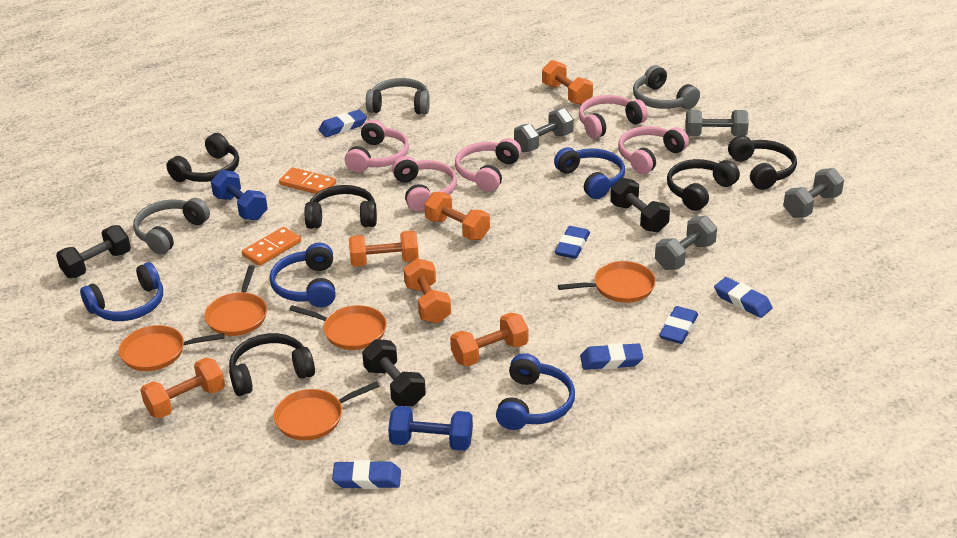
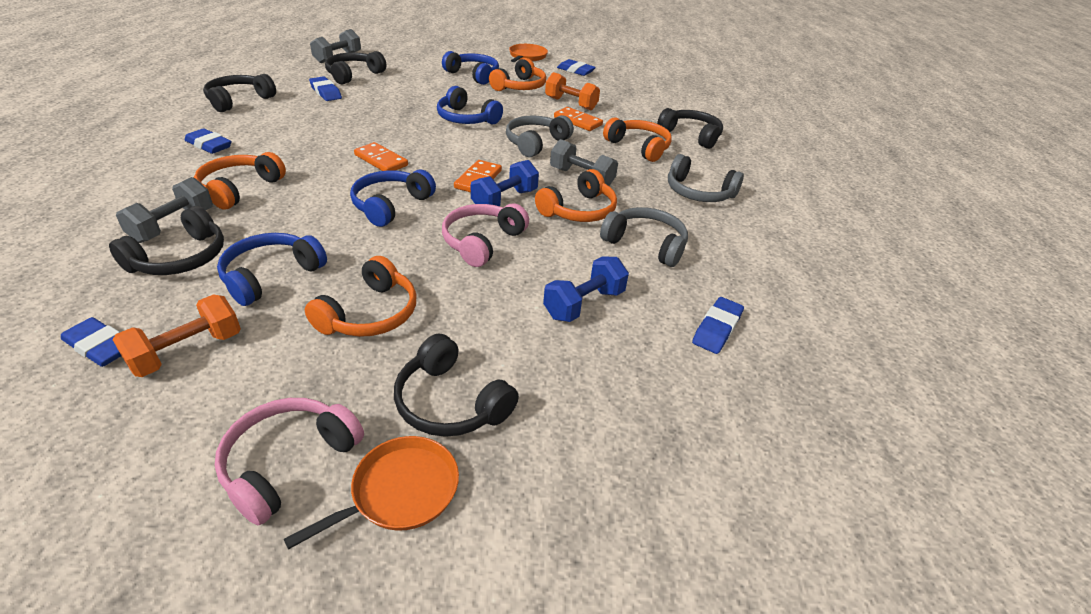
black dumbbell: 3 -> 0
blue eraser: 6 -> 5
grey dumbbell: 4 -> 3
orange domino: 2 -> 3
orange dumbbell: 6 -> 2
orange headphones: 0 -> 5
orange pan: 5 -> 2
pink headphones: 5 -> 2

